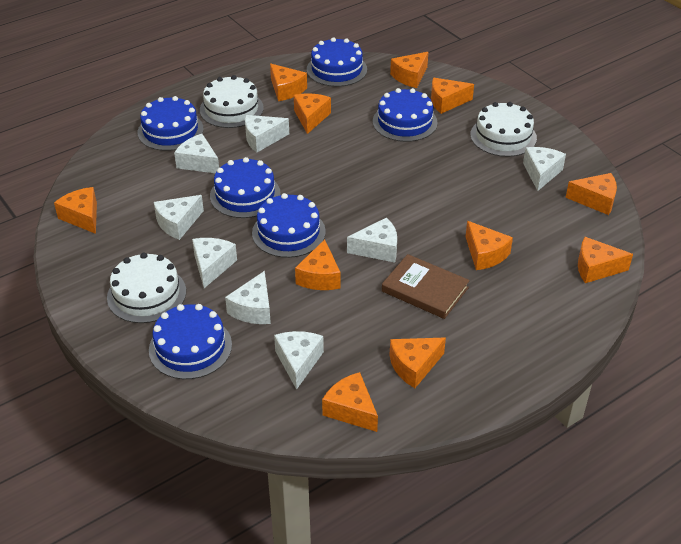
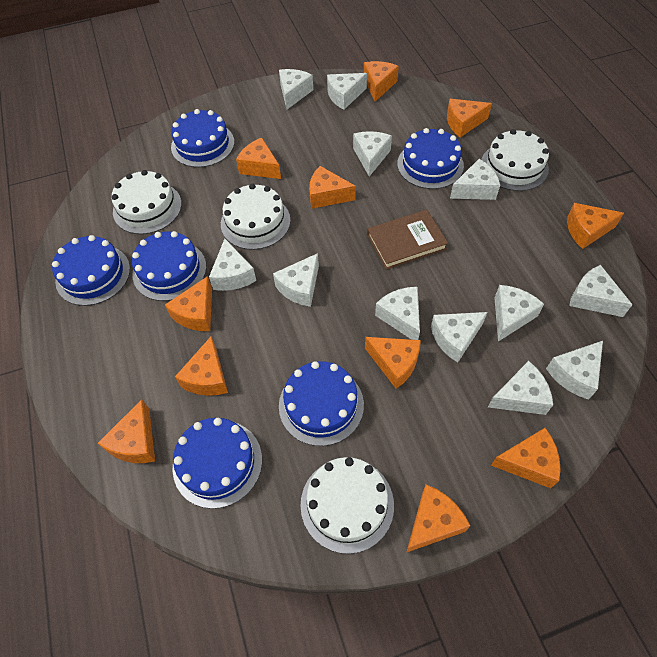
white cake: 3 -> 4
white cheese: 8 -> 12

